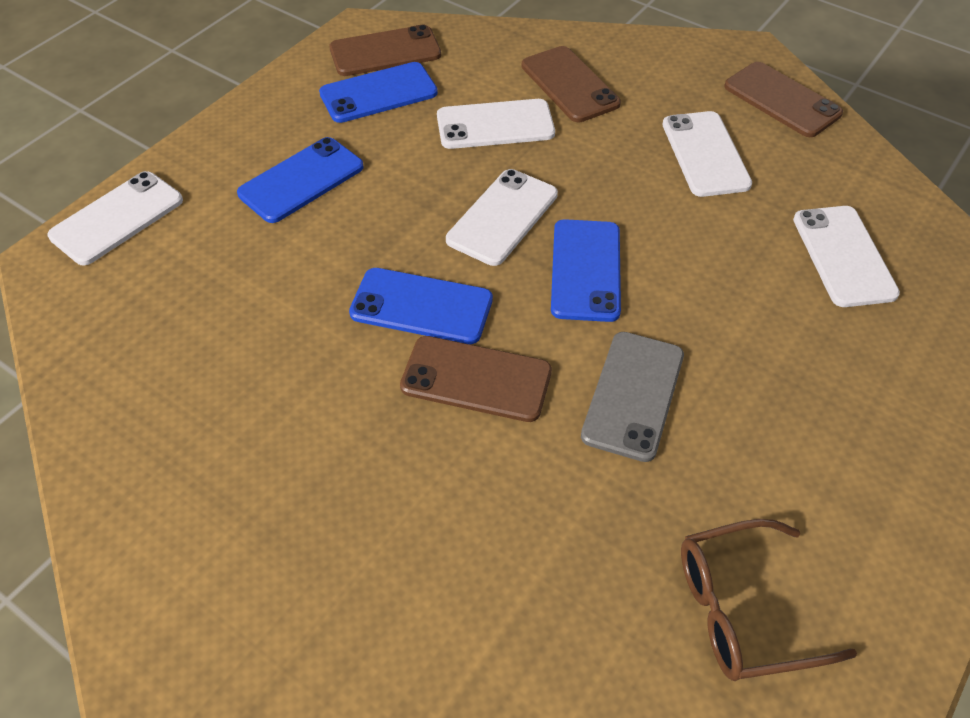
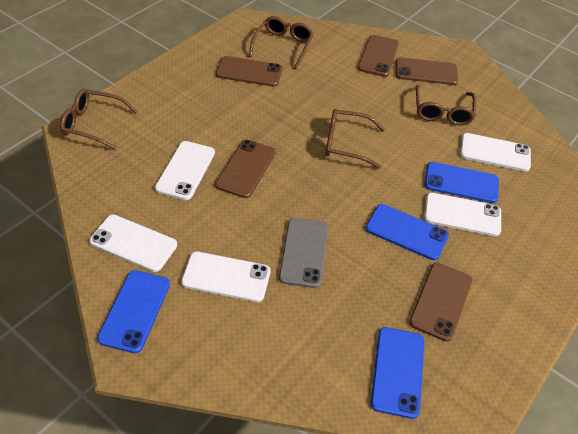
brown glasses: 1 -> 4
brown phone: 4 -> 5

